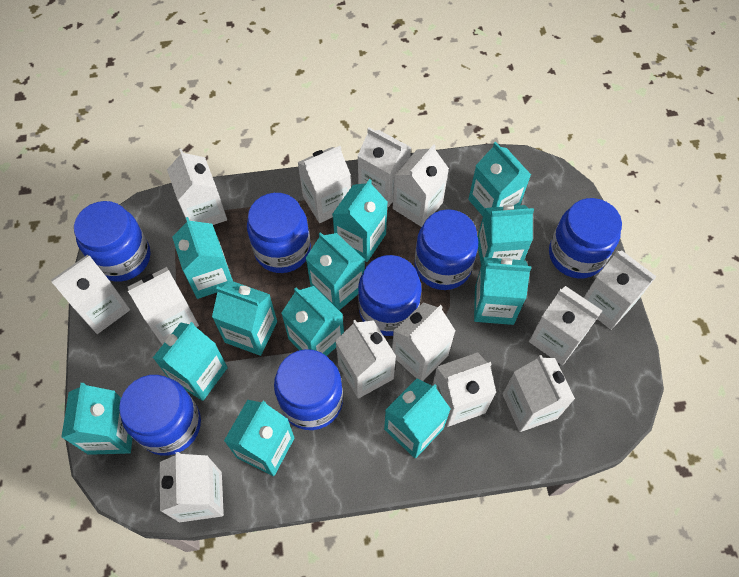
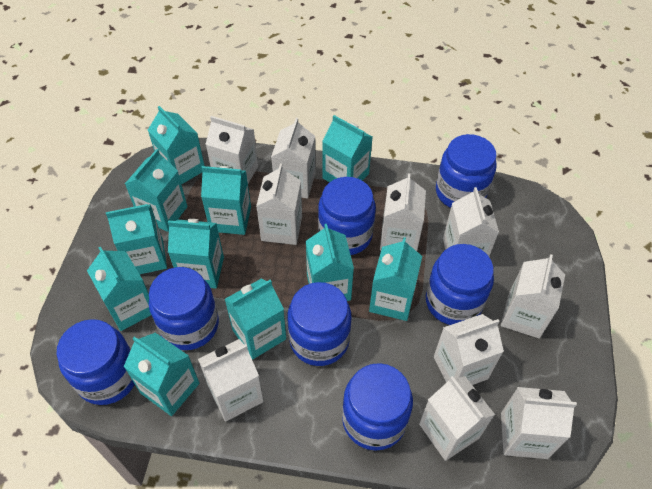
turquoise carton: 12 -> 11
white carton: 13 -> 10

